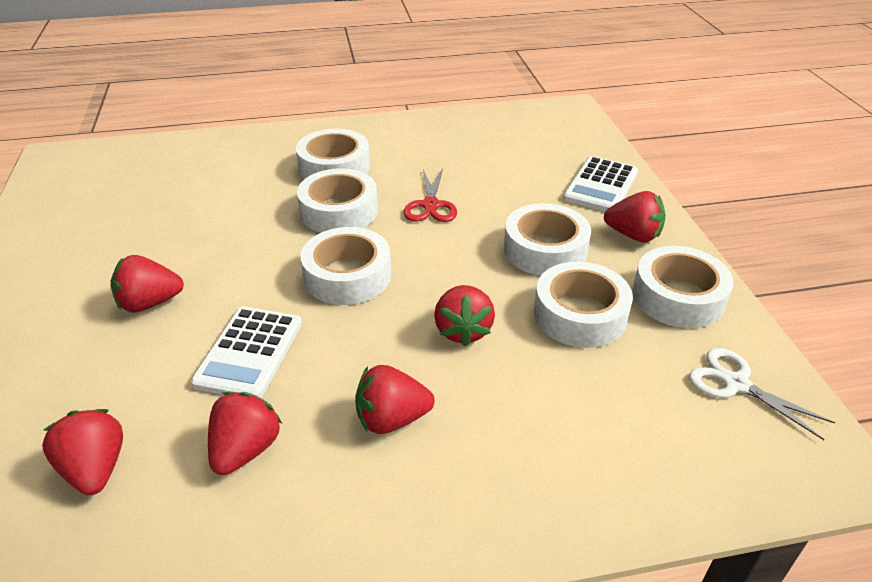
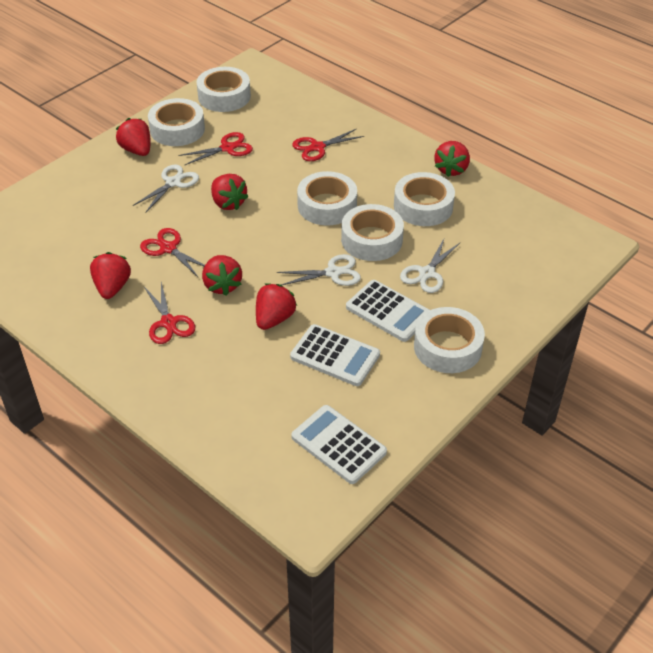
red scissors: 1 -> 4
white calculator: 2 -> 3
white scissors: 1 -> 3

